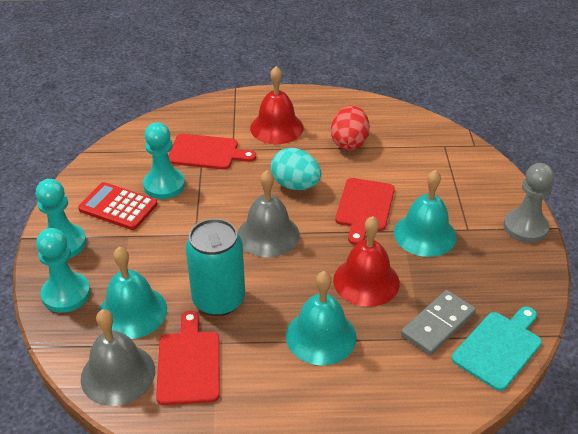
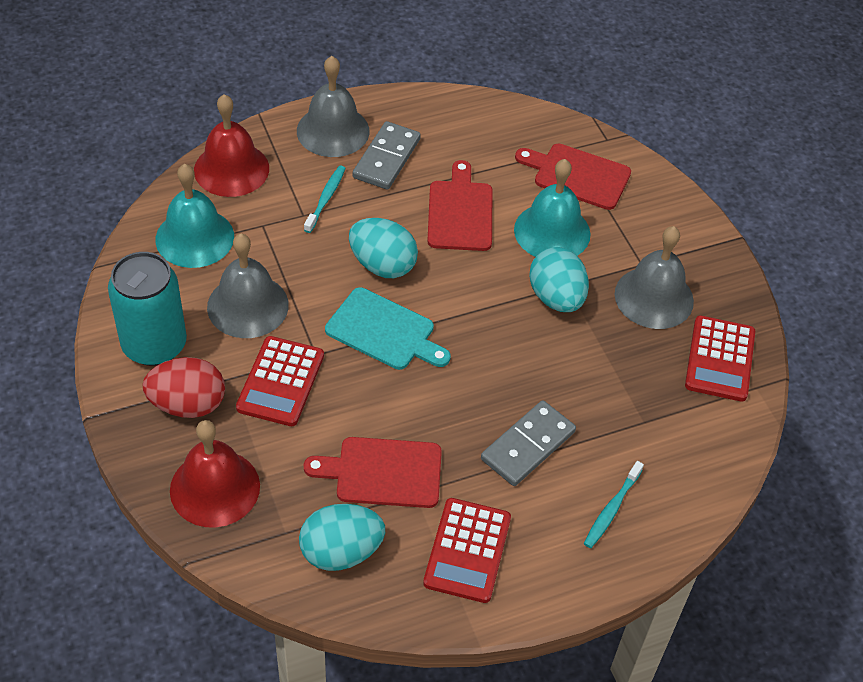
grey bell: 2 -> 3
grey domino: 1 -> 2
grey pawn: 1 -> 0
red calculator: 1 -> 3
turquoise bell: 3 -> 2
turquoise egg: 1 -> 3
turquoise pawn: 3 -> 0
turquoise toothbrush: 0 -> 2

